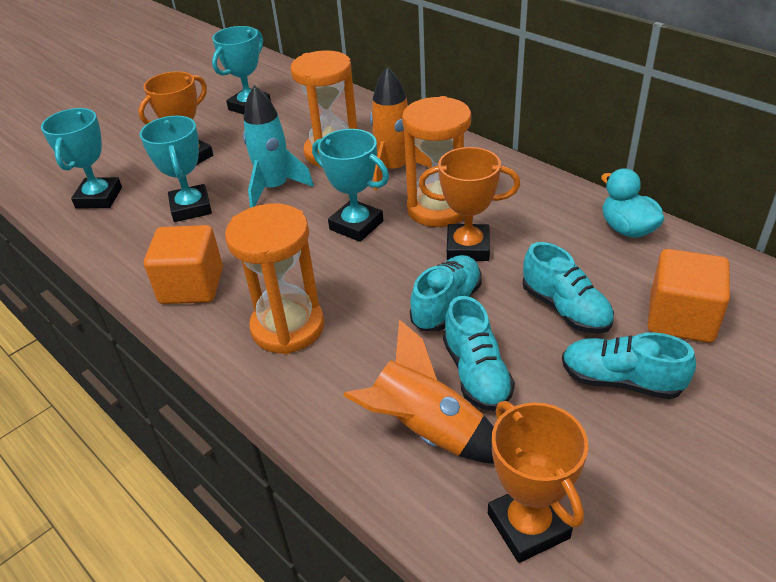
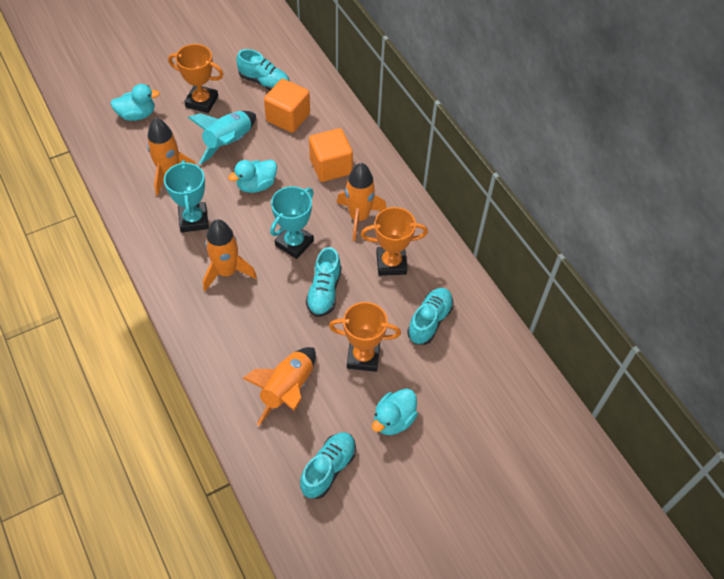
orange hourglass: 3 -> 0
orange rocket: 2 -> 4
turquoise duck: 1 -> 3
turquoise trophy: 4 -> 2

